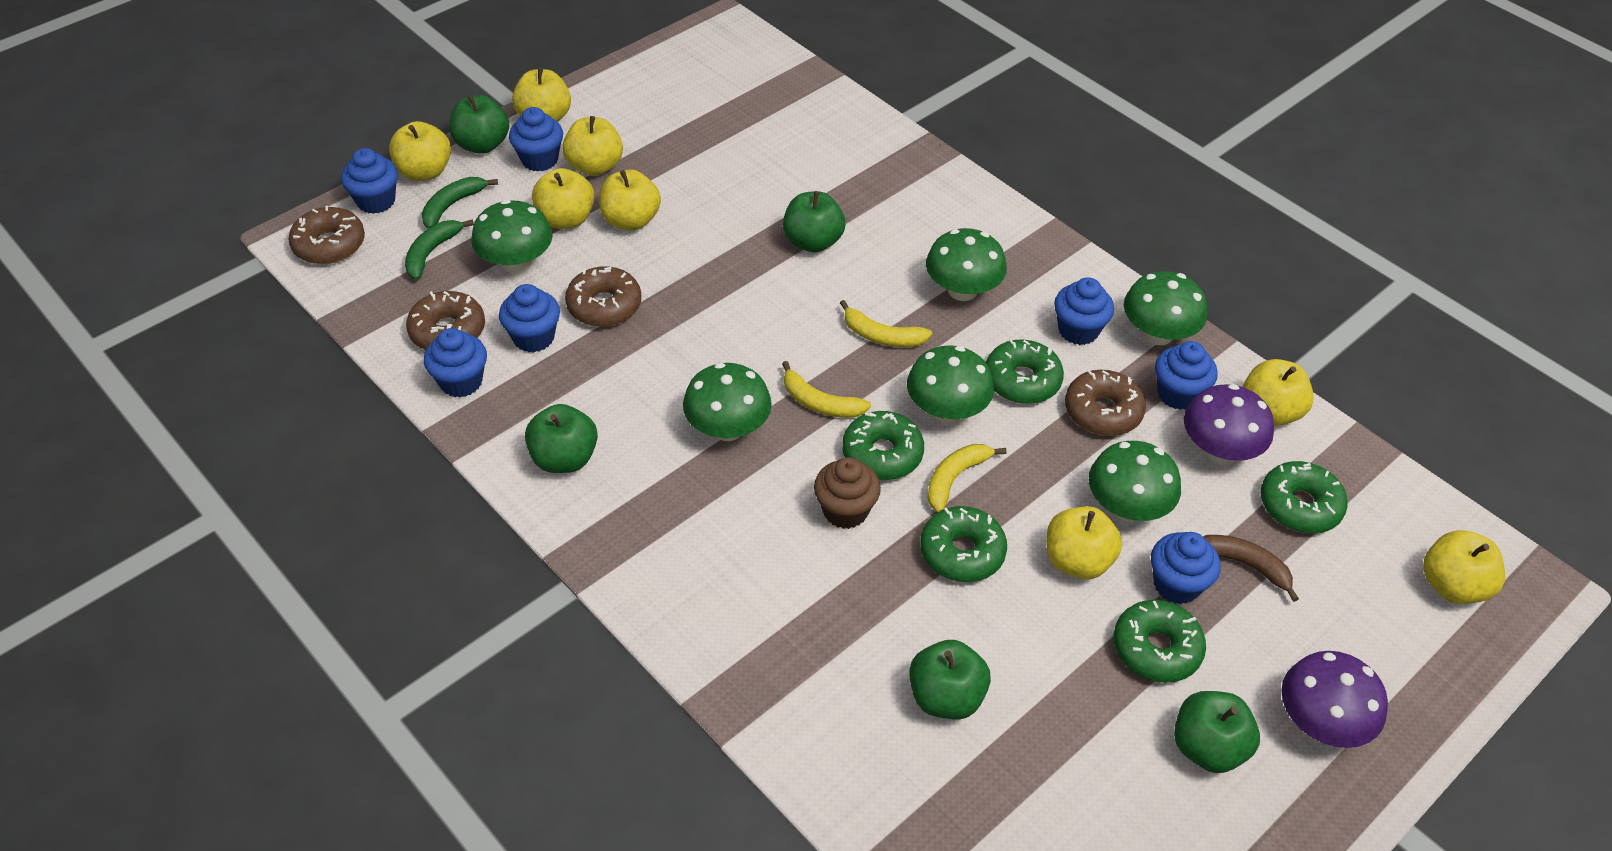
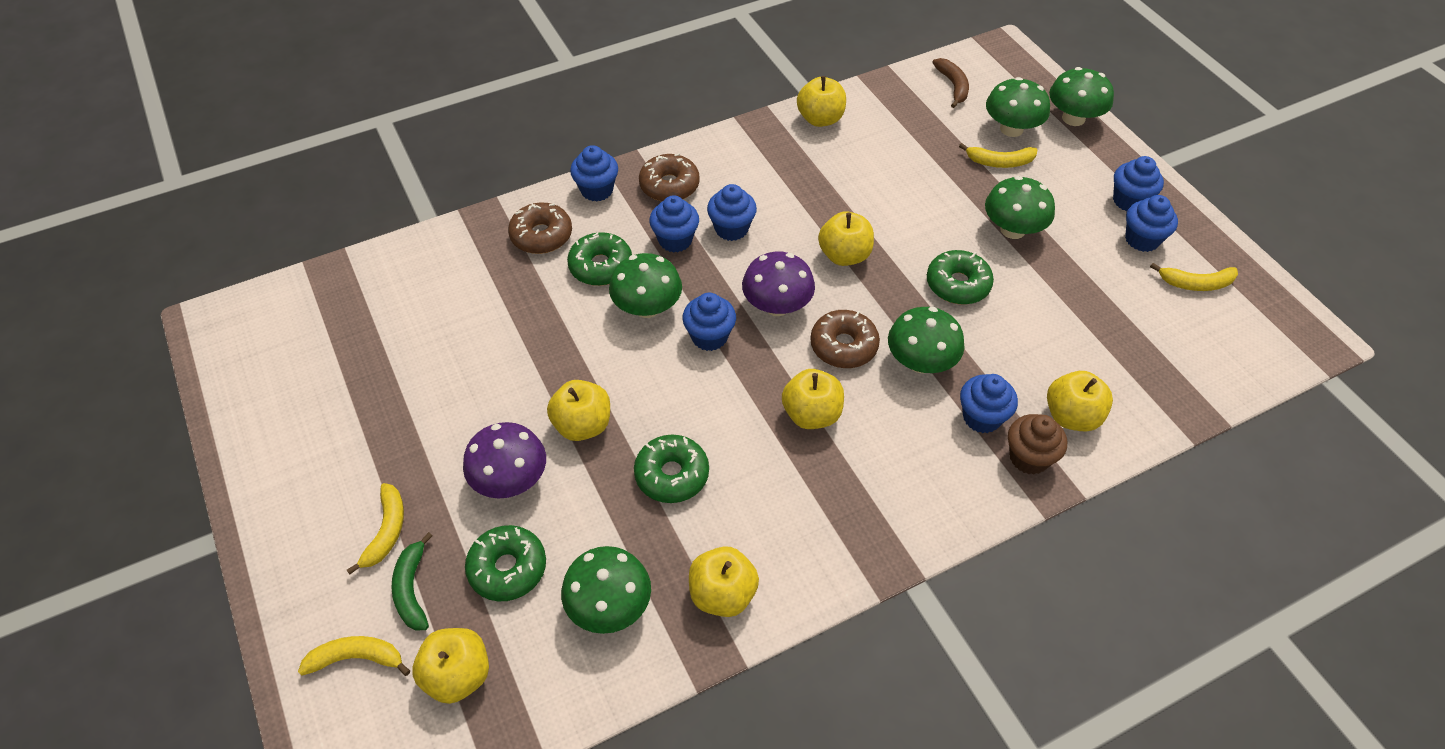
brown donut: 4 -> 3
green apple: 5 -> 0
green banana: 2 -> 1
green donut: 5 -> 4
yellow apple: 8 -> 7
yellow banana: 3 -> 4

